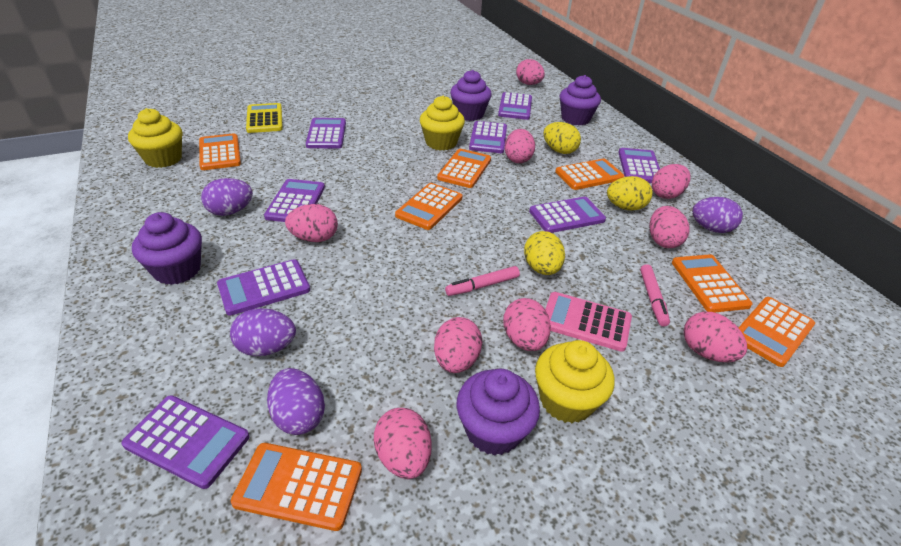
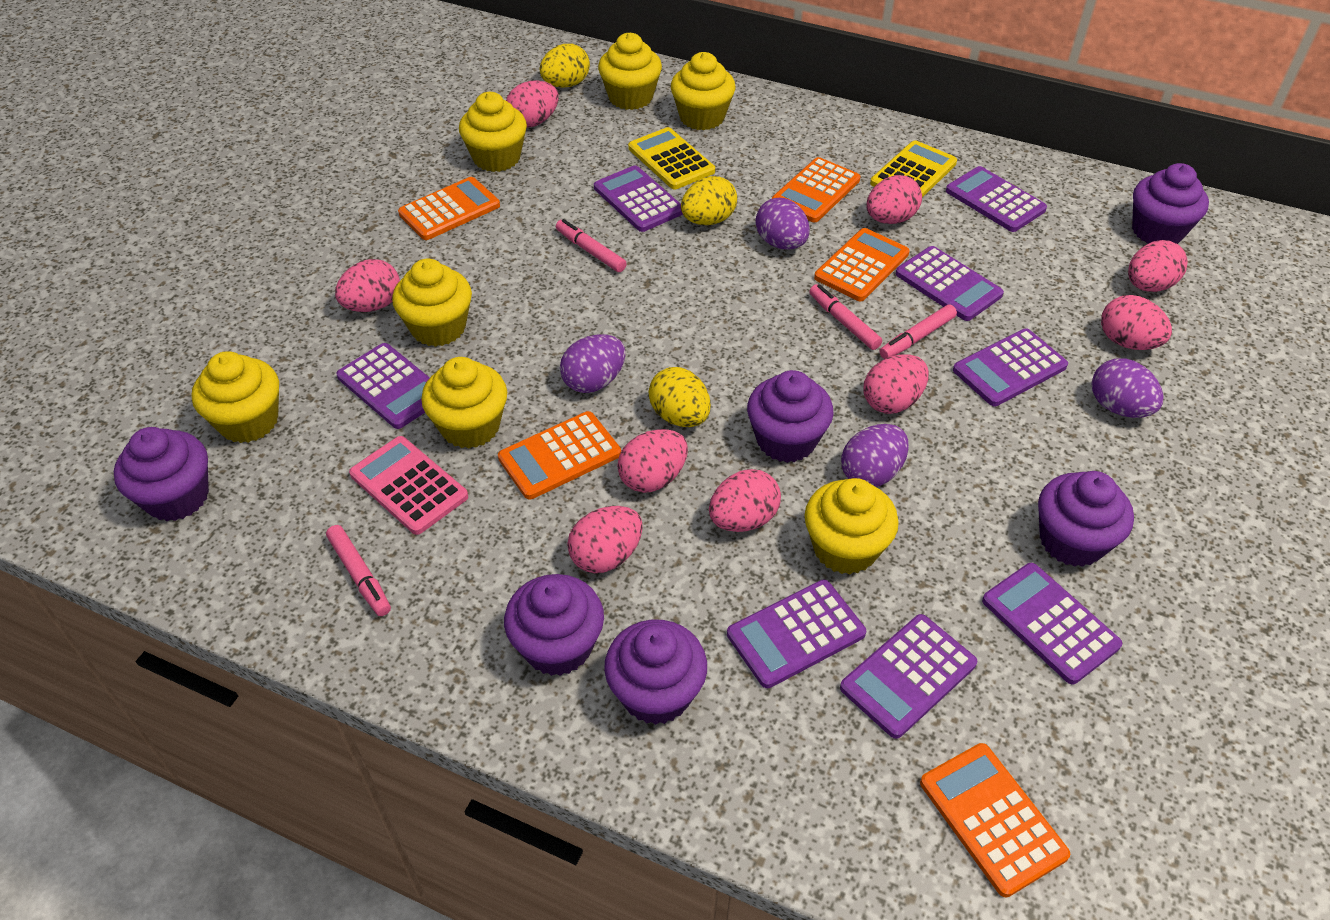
orange calculator: 7 -> 5
pink marker: 2 -> 4
purple cupcake: 4 -> 6
yellow calculator: 1 -> 2
yellow cupcake: 3 -> 7

